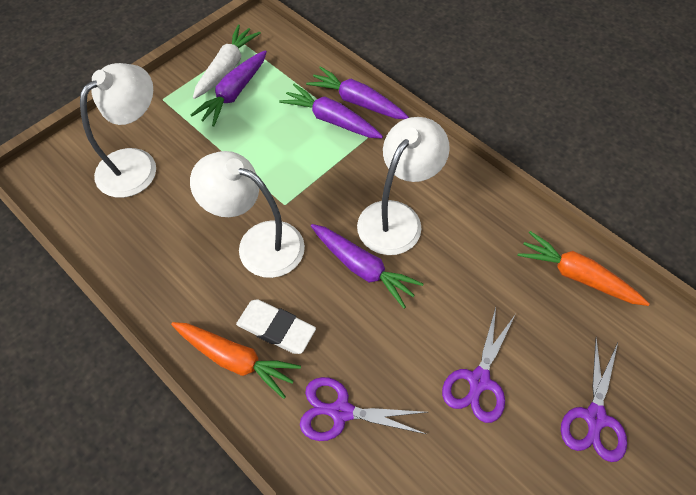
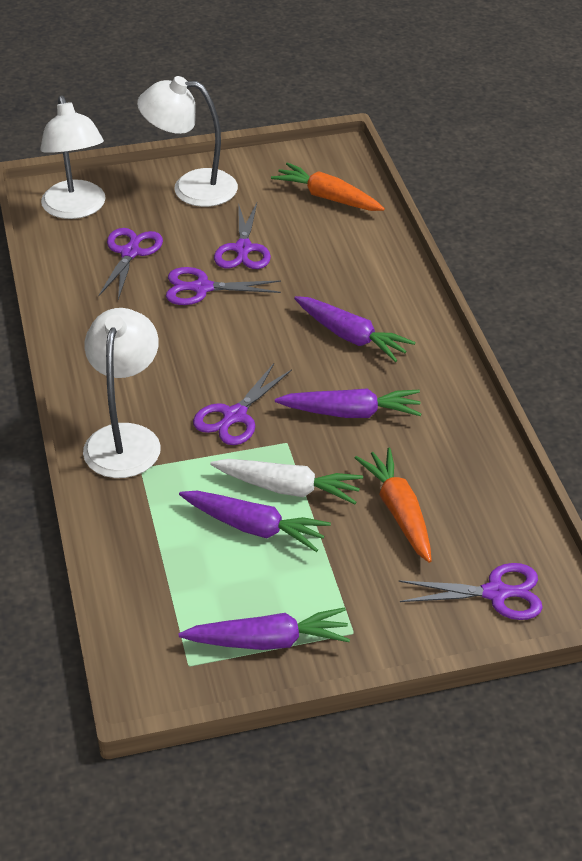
purple scissors: 3 -> 5
white eraser: 1 -> 0

